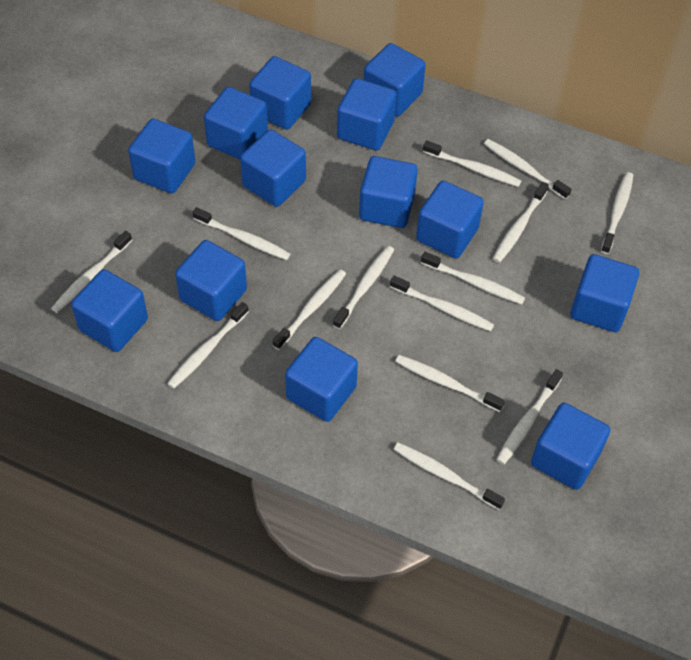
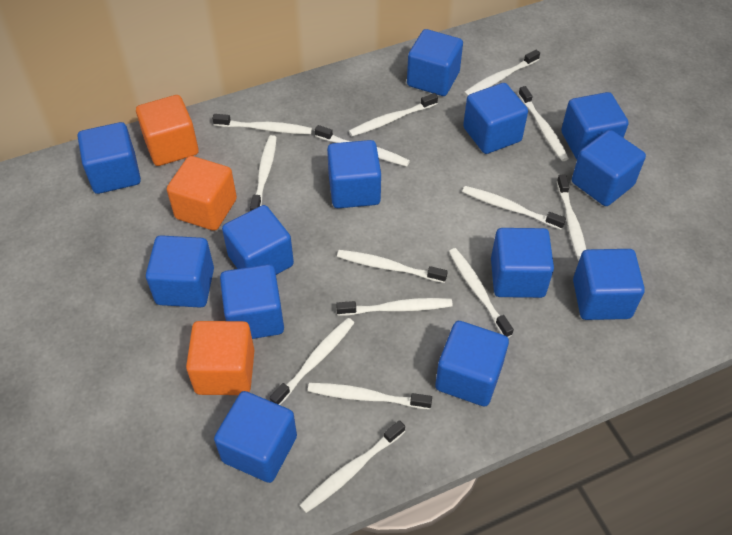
orange cube: 0 -> 3

